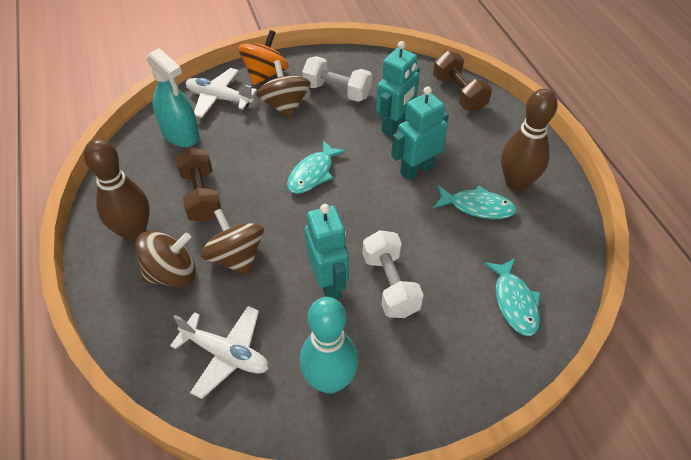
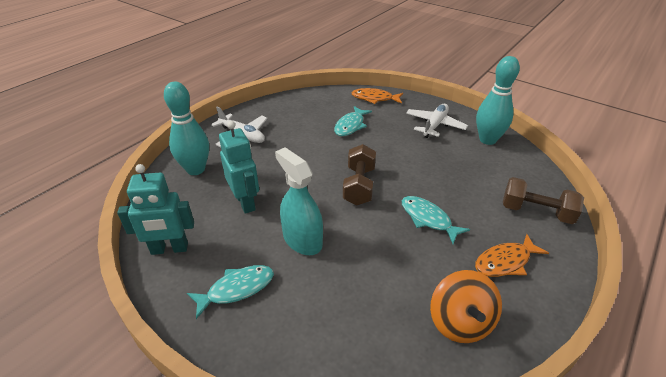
brown bowling pin: 2 -> 0
brown spinning top: 3 -> 0
orange fish: 0 -> 2
turquoise bowling pin: 1 -> 2
turquoise robot: 3 -> 2
white dumbbell: 2 -> 0

